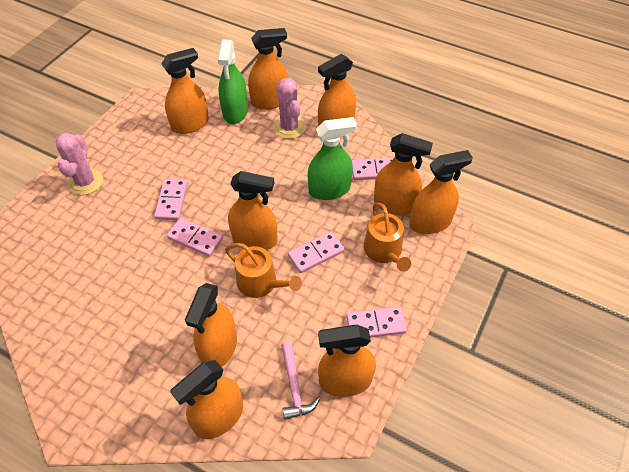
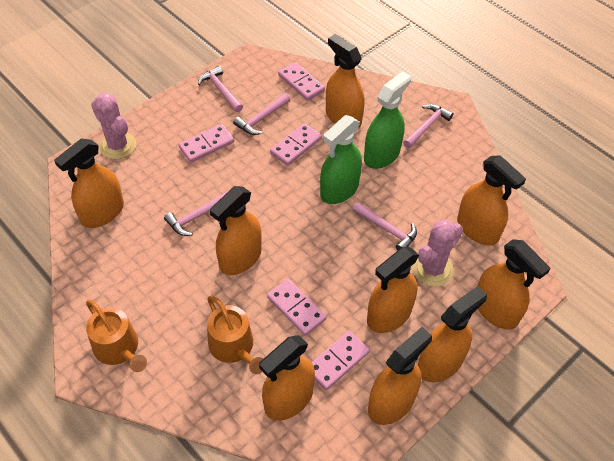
pink hammer: 1 -> 5

